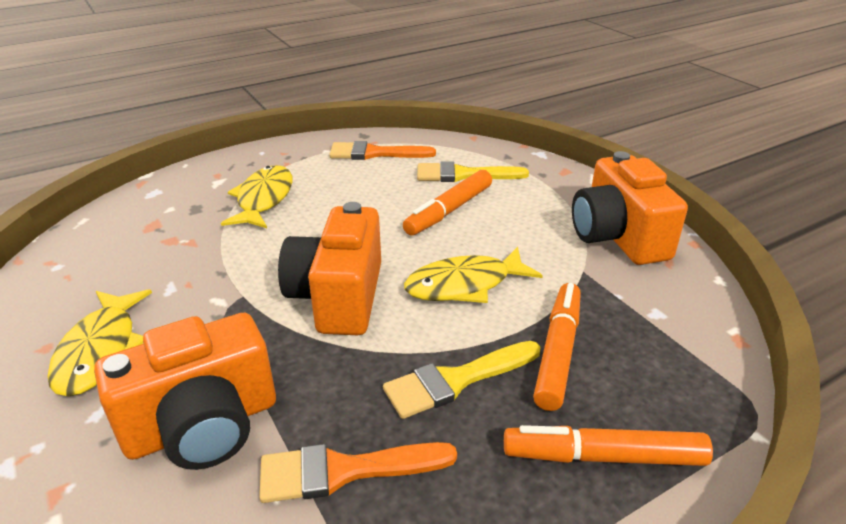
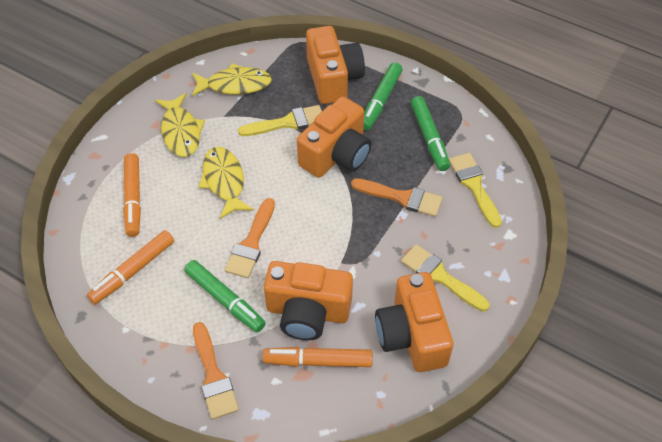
green marker: 0 -> 3
orange brush: 2 -> 3
orange camera: 3 -> 4
yellow brush: 2 -> 3

